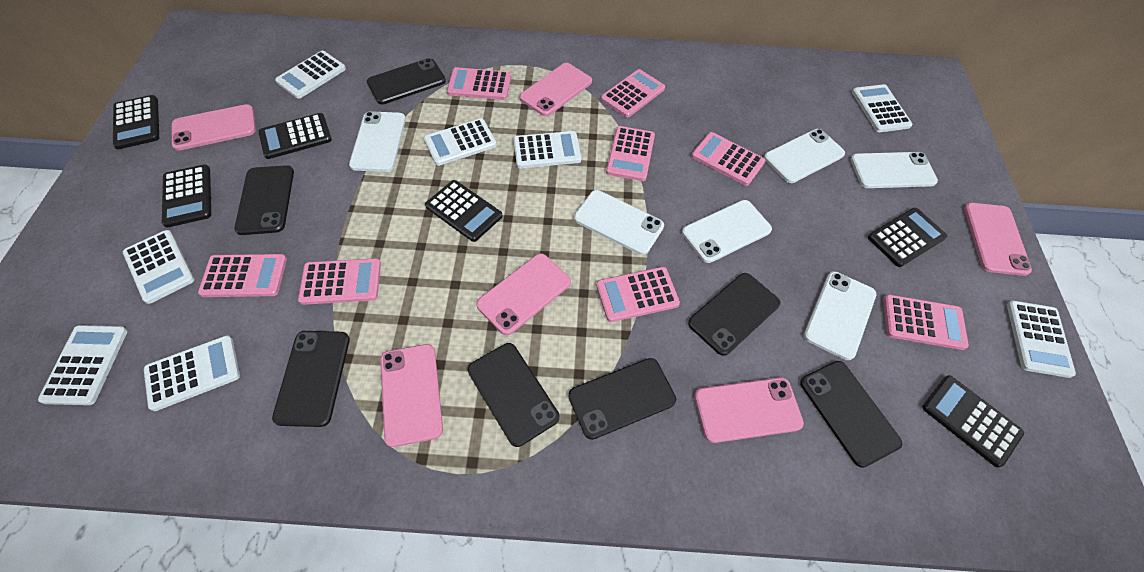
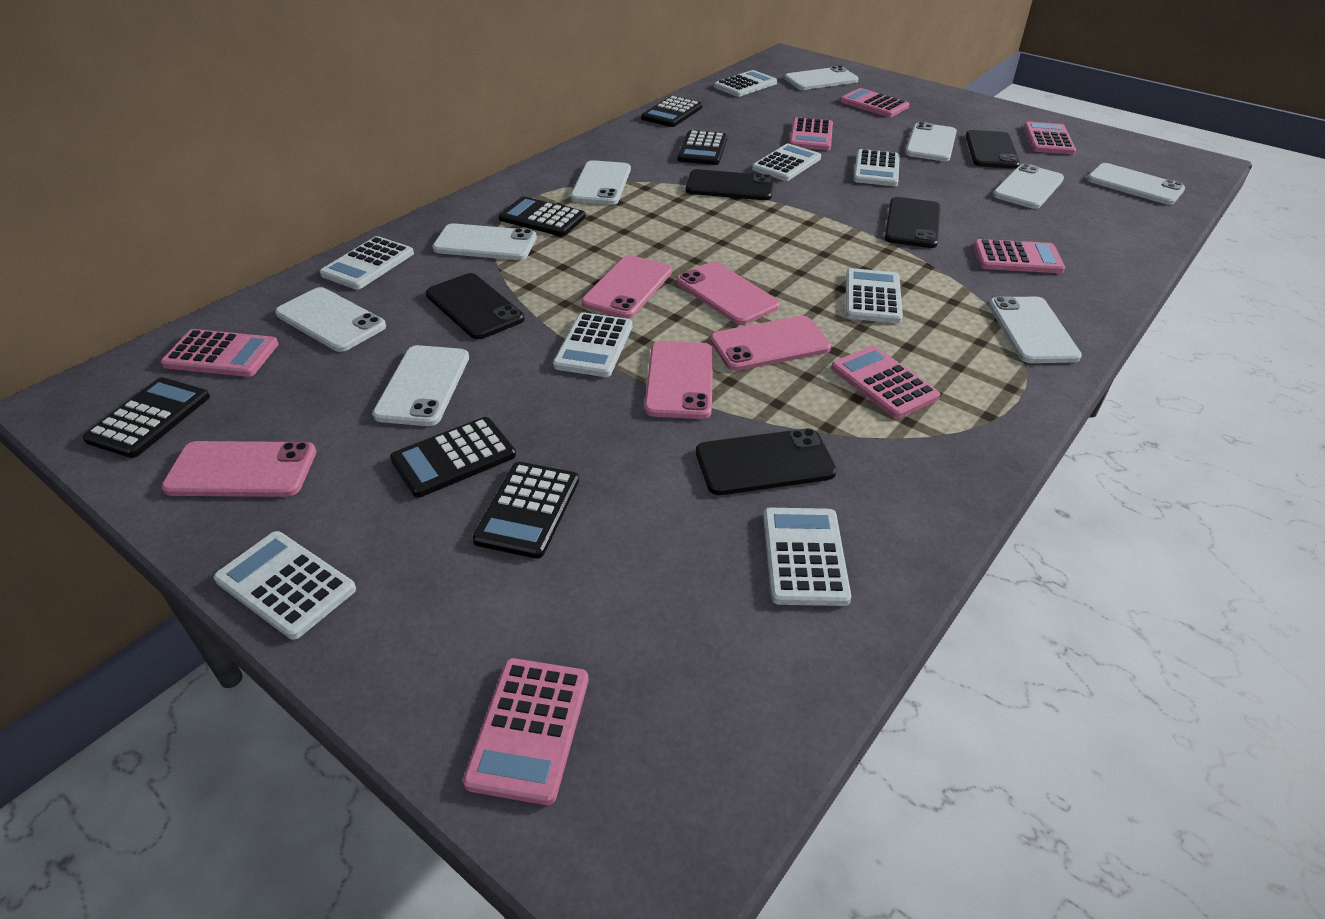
black phone: 7 -> 5
pink calculator: 8 -> 7
pink phone: 6 -> 5
white phone: 6 -> 9

